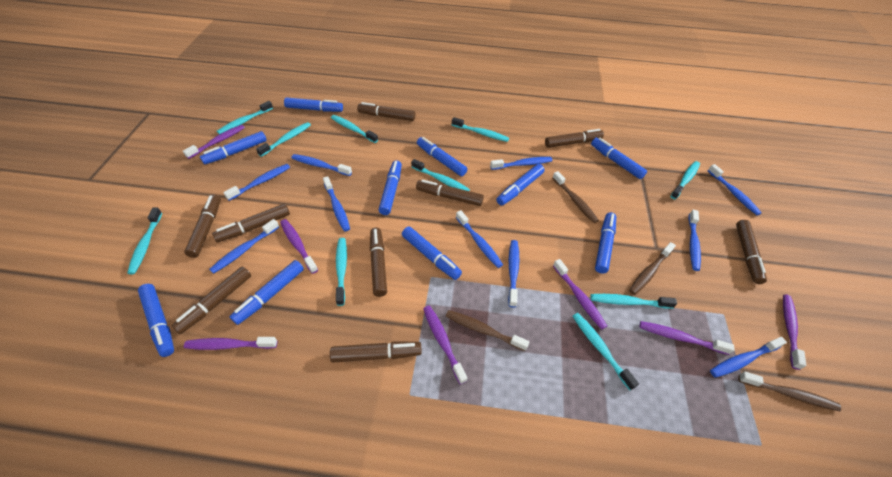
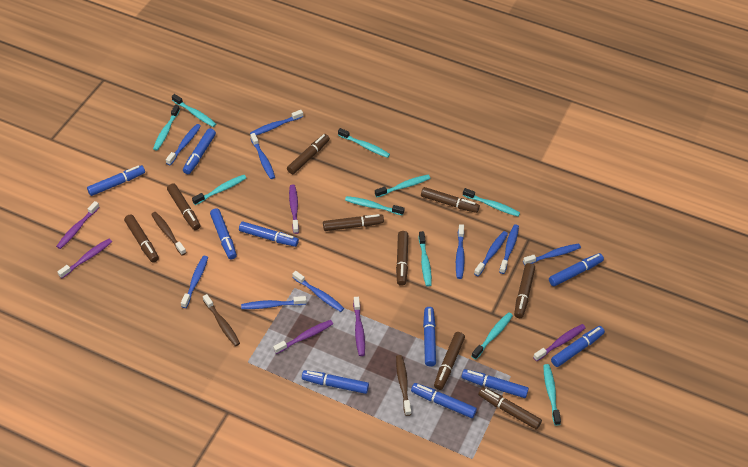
brown toothbrush: 4 -> 3
purple toothbrush: 7 -> 6

